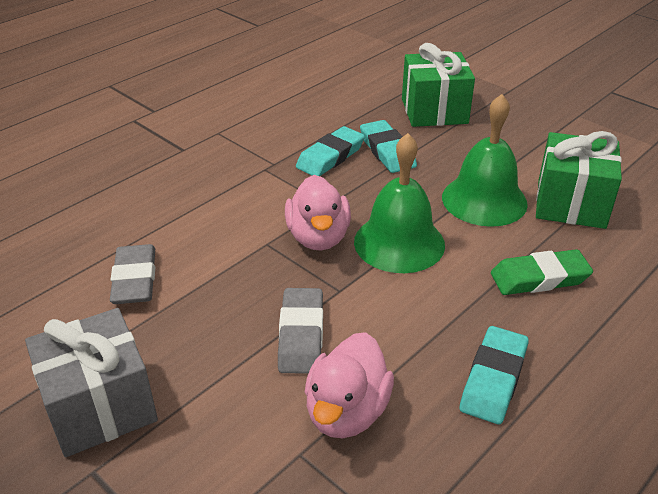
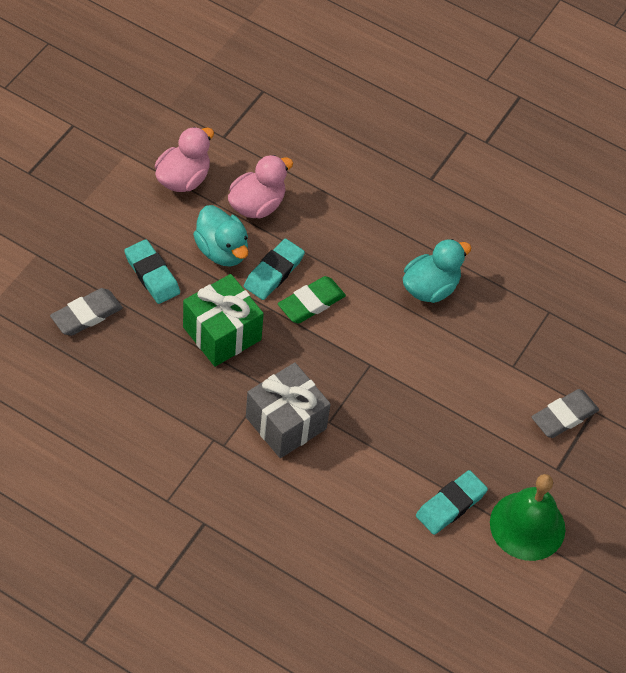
green bell: 2 -> 1
green gift: 2 -> 1
turquoise duck: 0 -> 2

